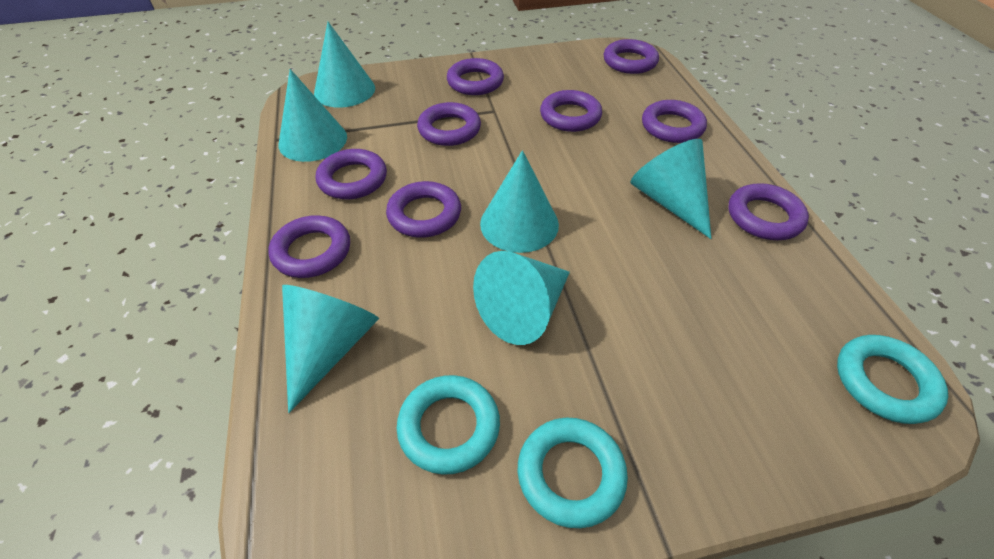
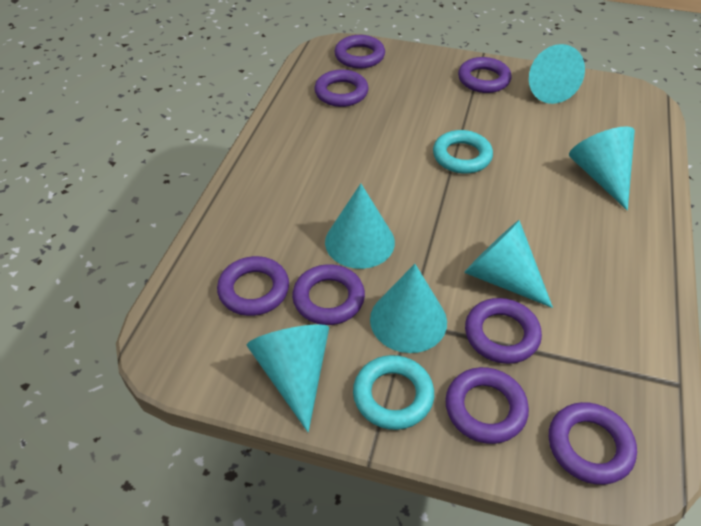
purple ring: 9 -> 8
turquoise ring: 3 -> 2

